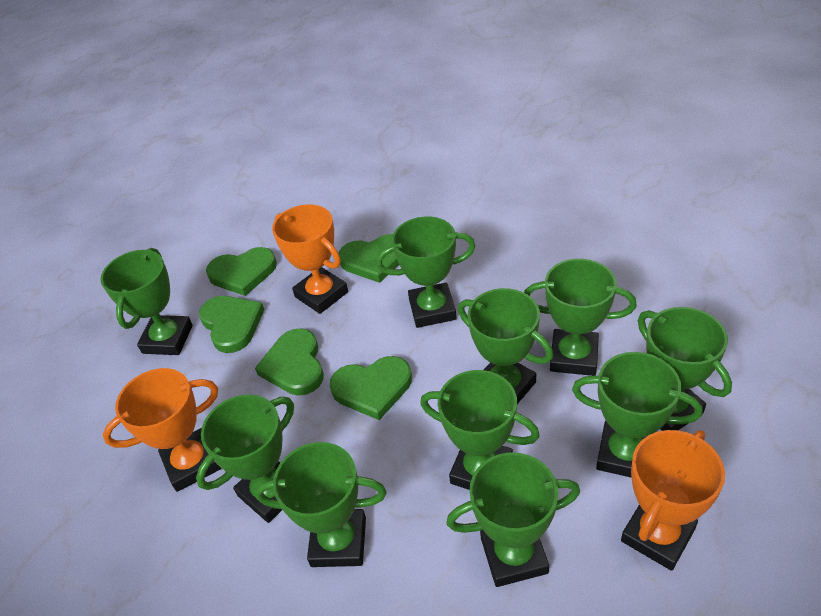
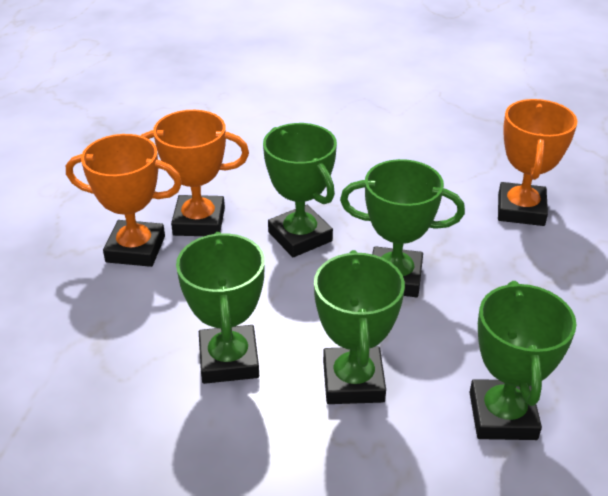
green heart: 5 -> 0
green trophy: 10 -> 5

